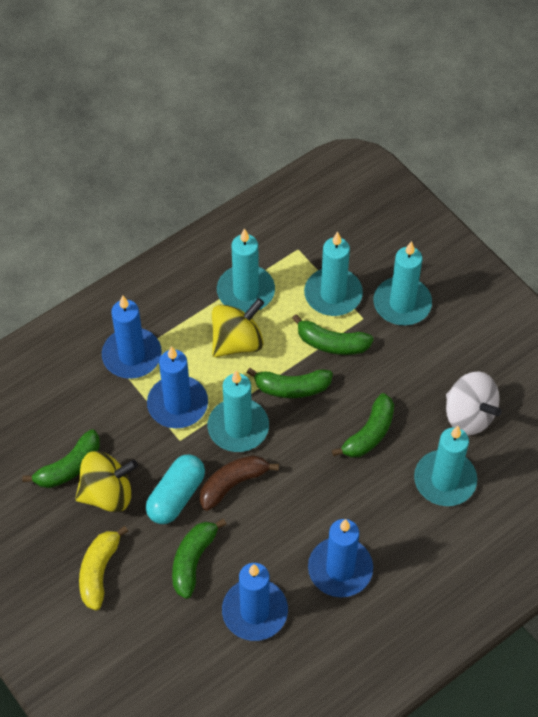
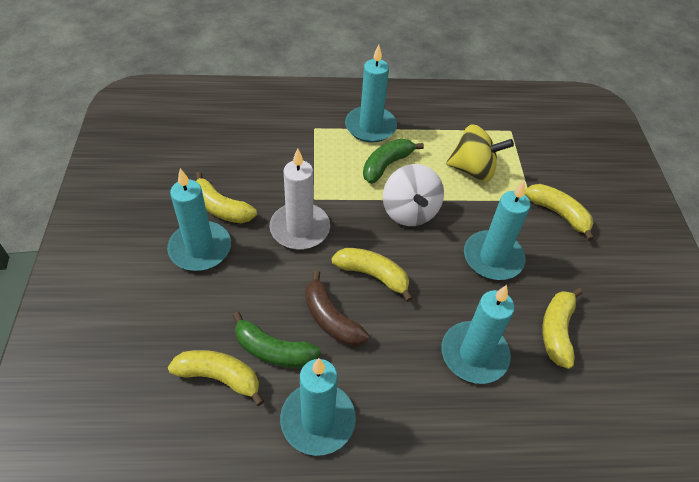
blue candle: 4 -> 0
green banana: 5 -> 2
turquoise capsule: 1 -> 0
white candle: 0 -> 1
yellow banana: 1 -> 5
yellow spinning top: 2 -> 1

